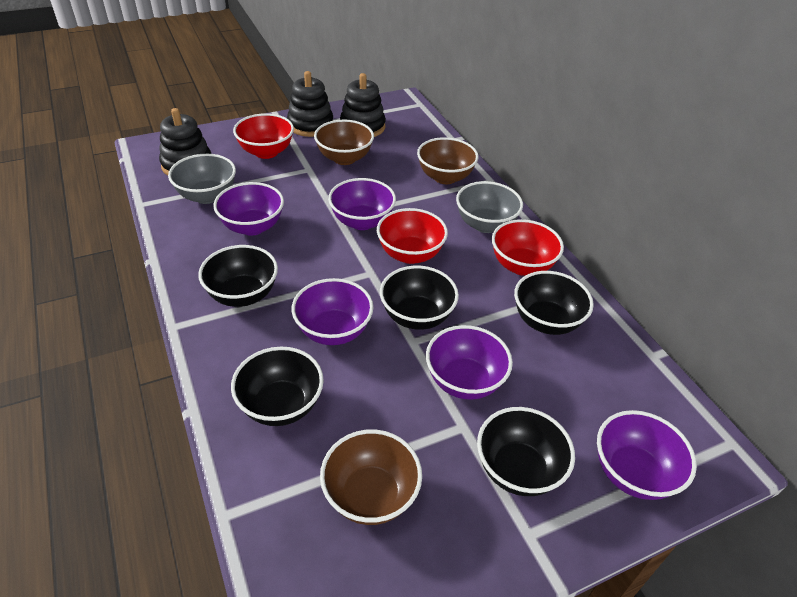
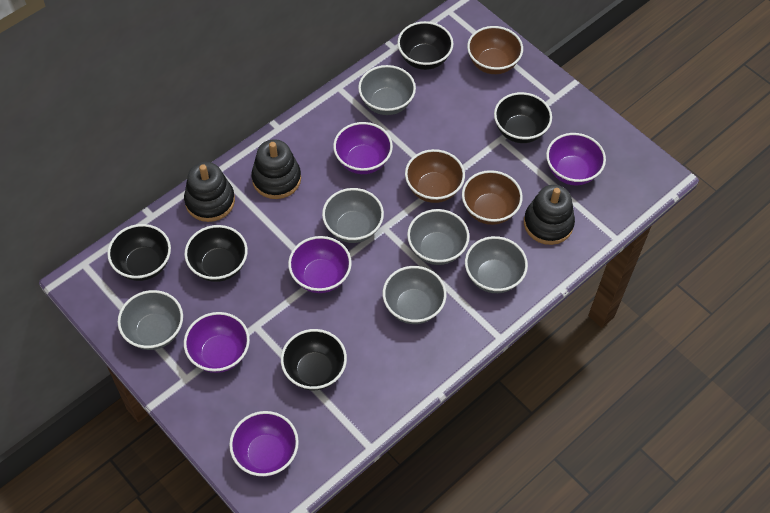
grey bowl: 2 -> 6
red bowl: 3 -> 0

